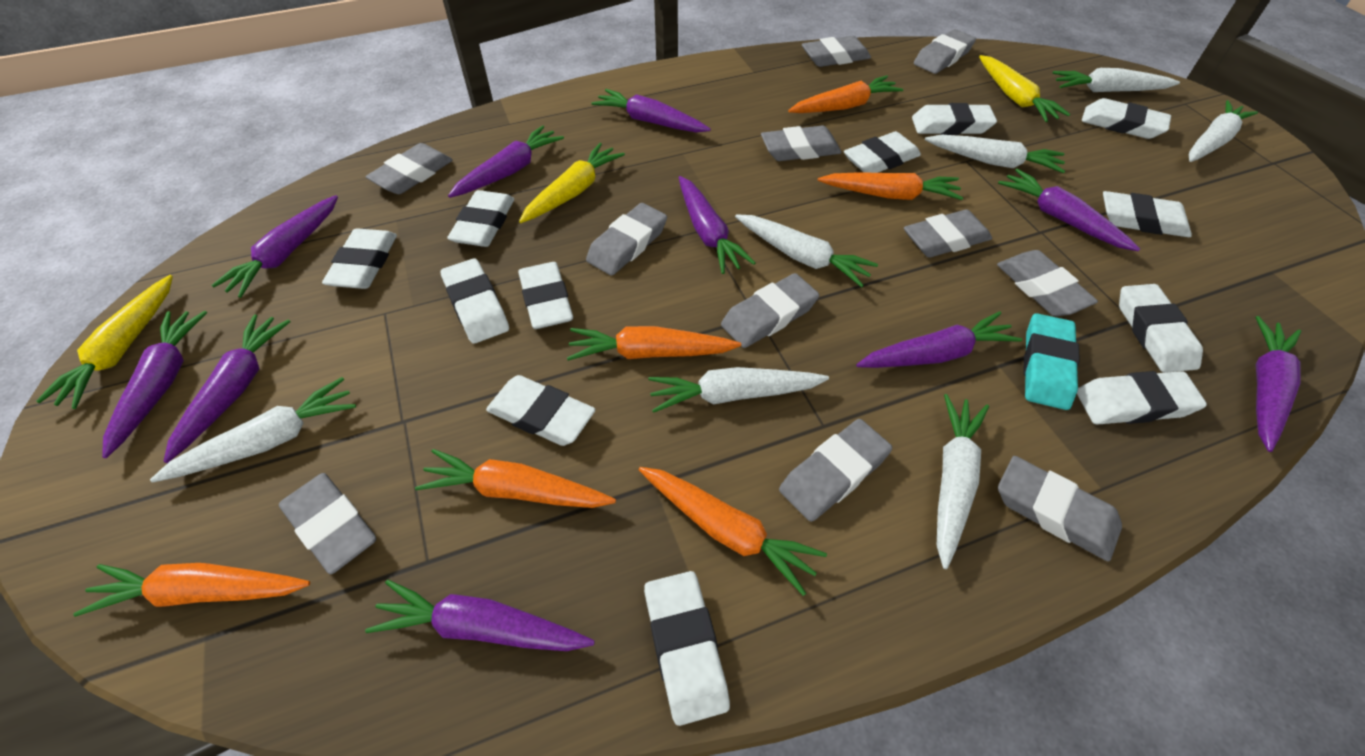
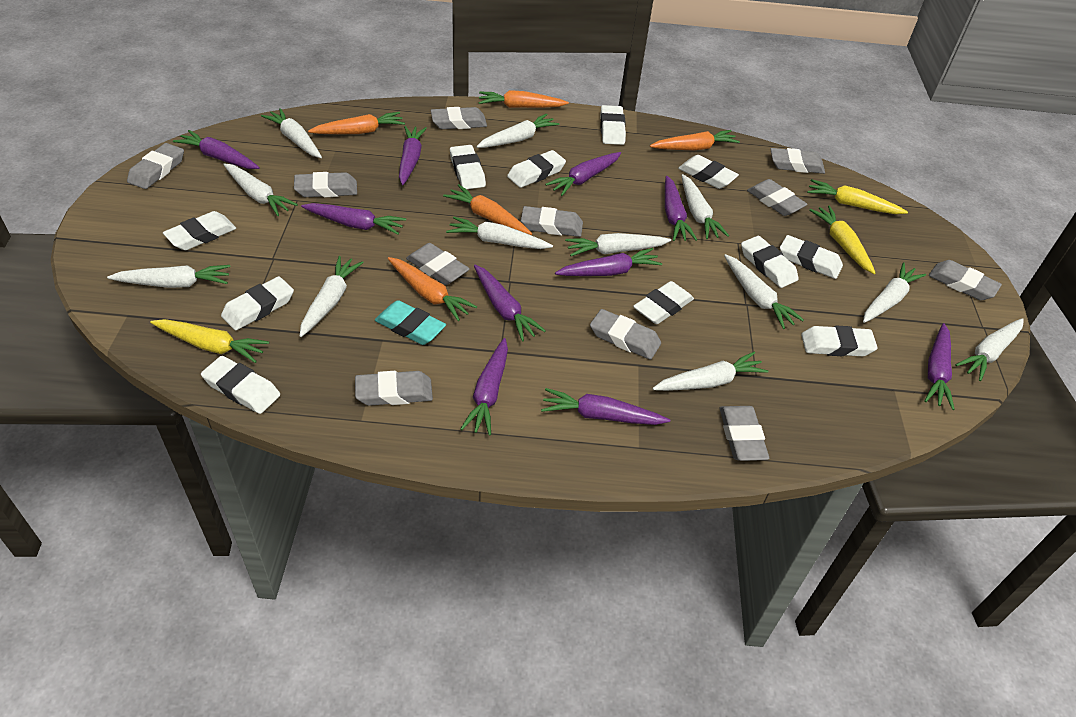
orange carrot: 6 -> 5
white carrot: 7 -> 12
white eraser: 12 -> 11

